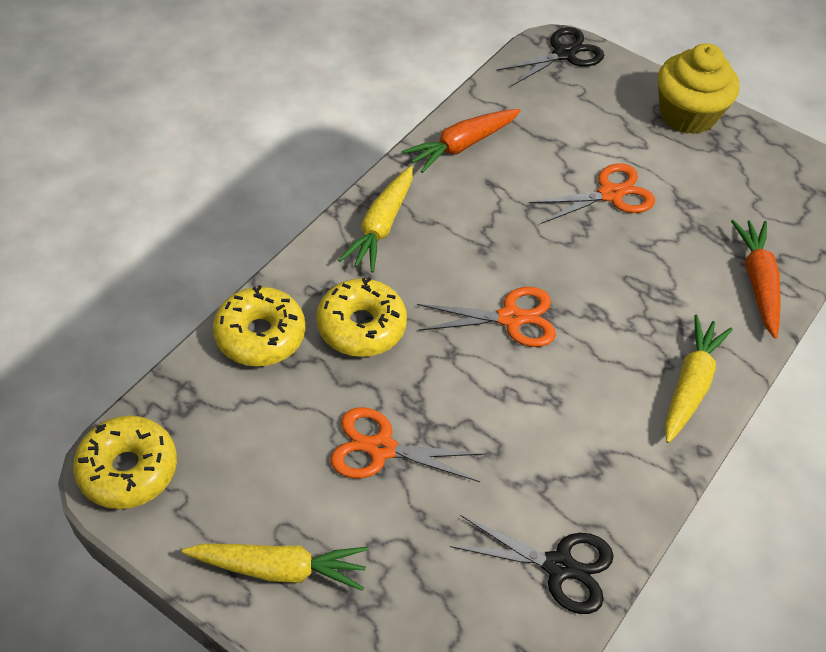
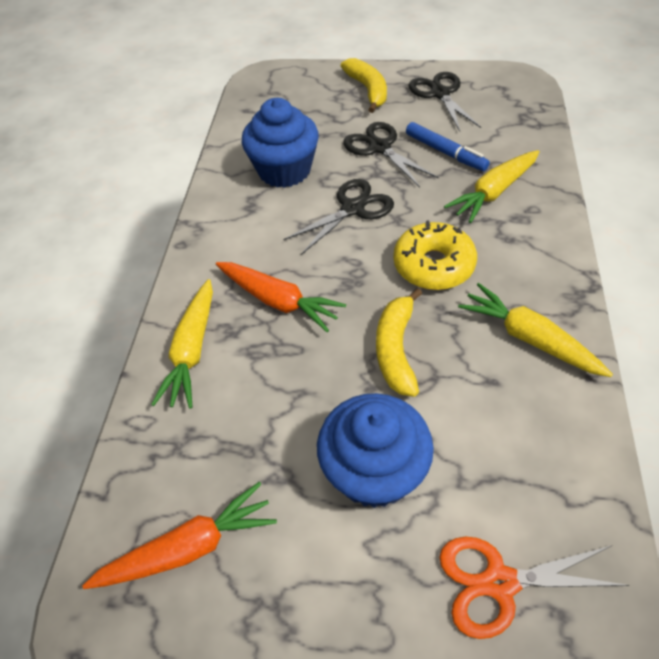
black scissors: 2 -> 3
blue cupcake: 0 -> 2
blue marker: 0 -> 1
orange scissors: 3 -> 1
yellow banana: 0 -> 2
yellow cupcake: 1 -> 0
yellow donut: 3 -> 1

